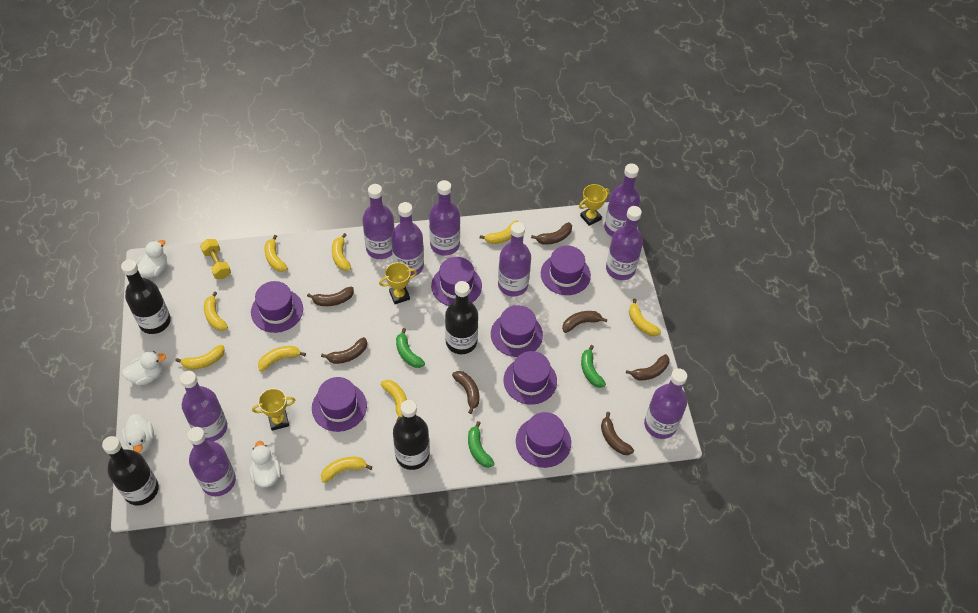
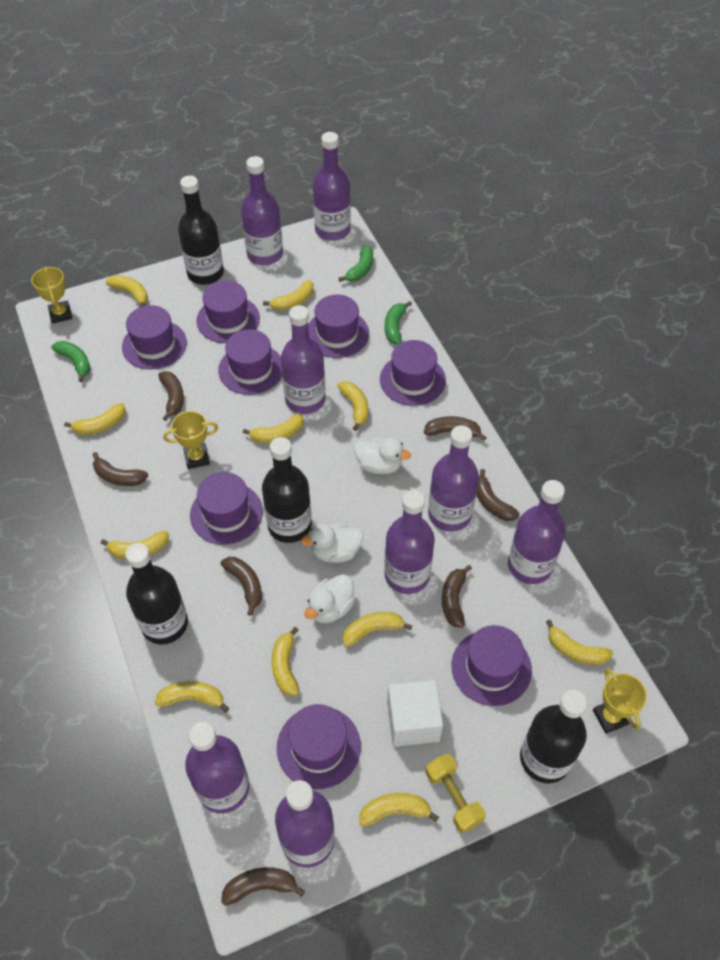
purple bottle: 9 -> 8
purple hat: 7 -> 8
white cube: 0 -> 1
white duck: 4 -> 3
yellow banana: 9 -> 11

